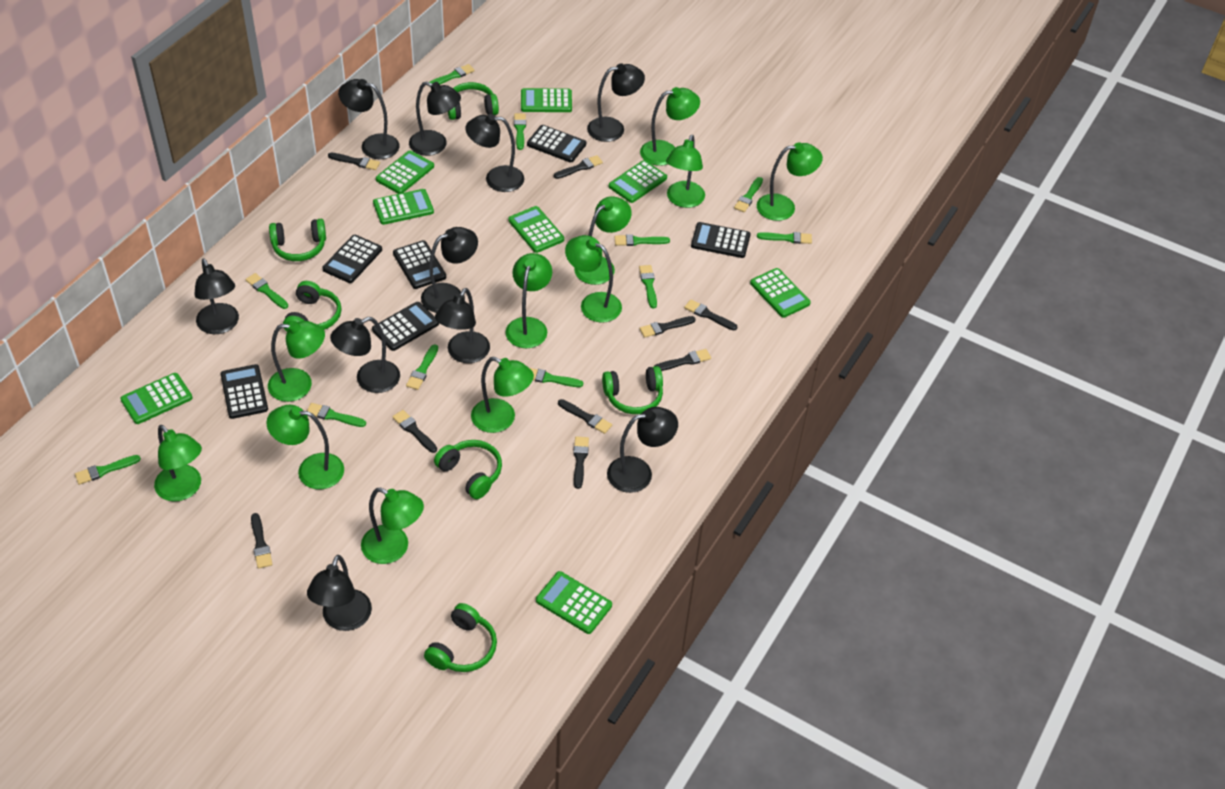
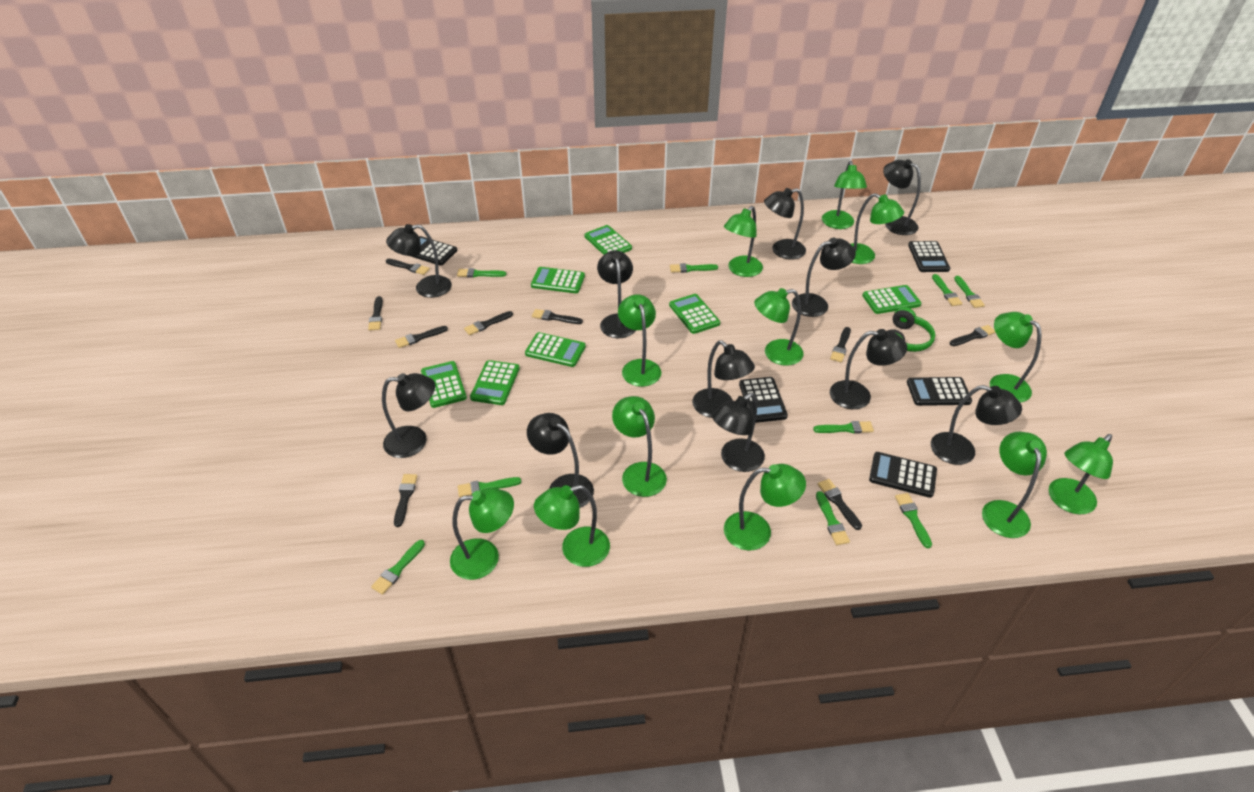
black calculator: 6 -> 5
black lamp: 10 -> 11
green brush: 11 -> 9
green calculator: 8 -> 7
green headphones: 6 -> 1
green lamp: 11 -> 12

